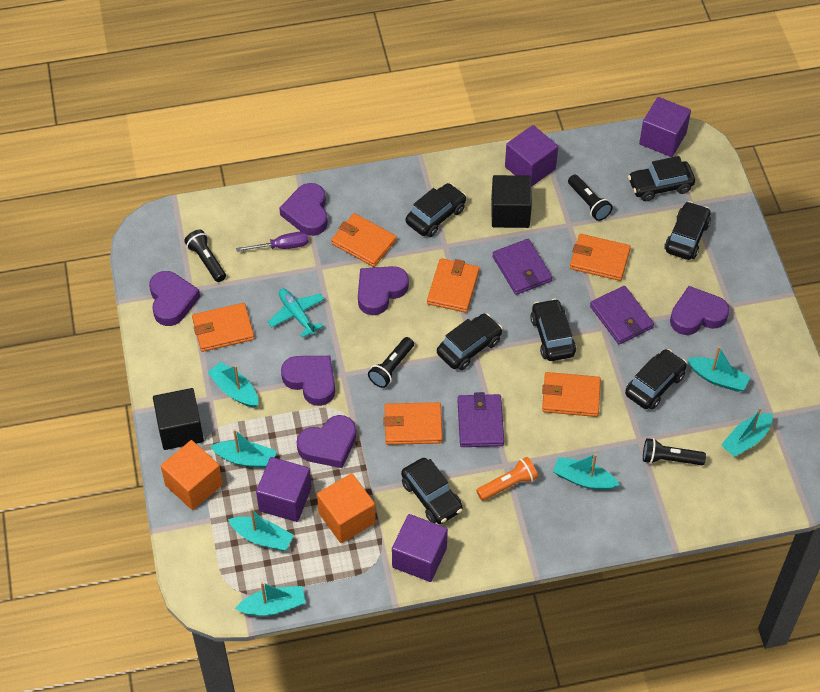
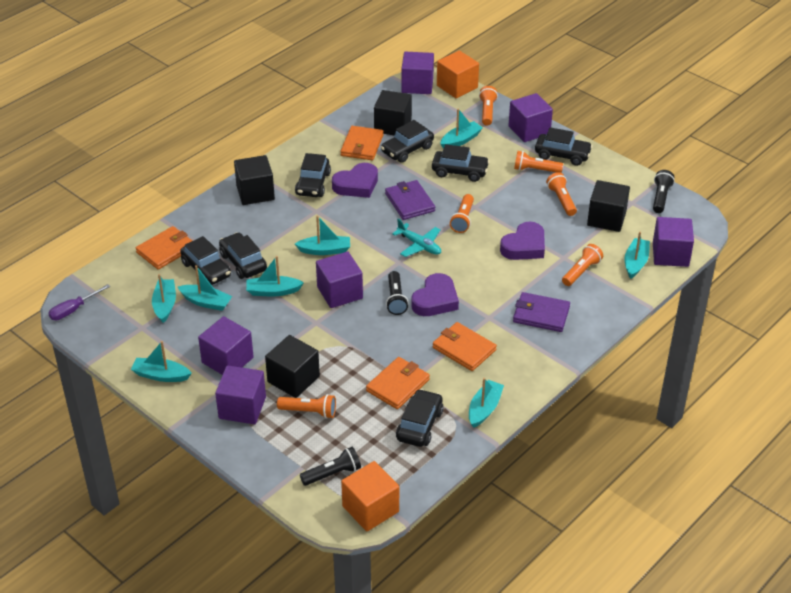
black cube: 2 -> 4
black flashlight: 4 -> 3
orange flashlight: 1 -> 6
orange wallet: 6 -> 4
purple cube: 4 -> 6
purple heart: 6 -> 3
purple wallet: 3 -> 2
turquoise boat: 7 -> 8

